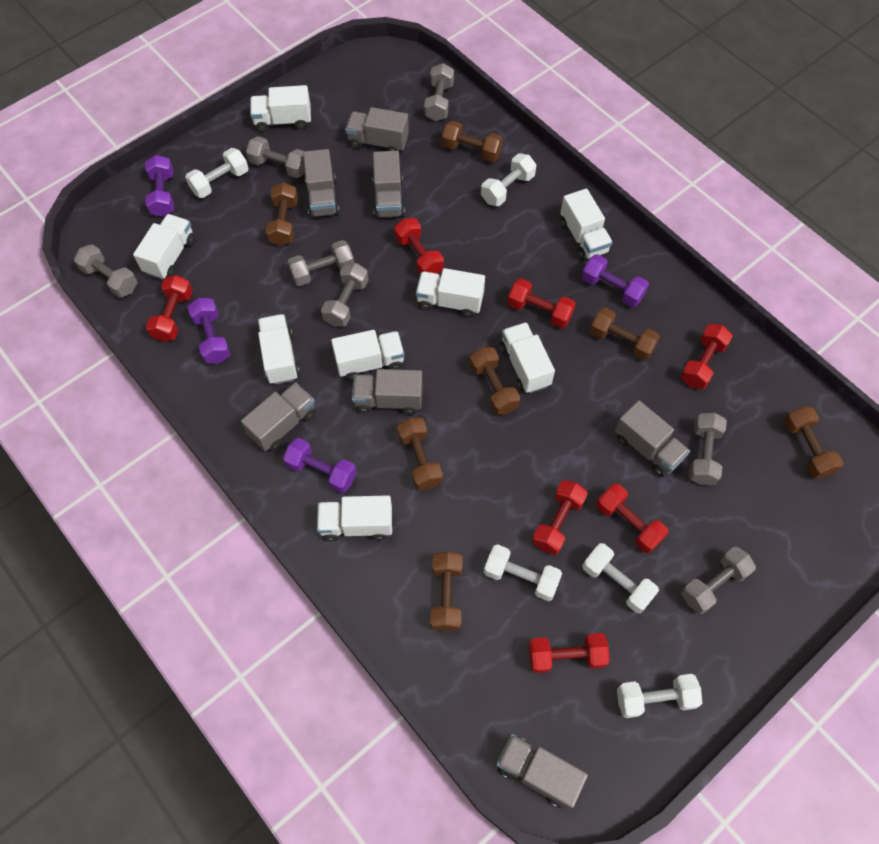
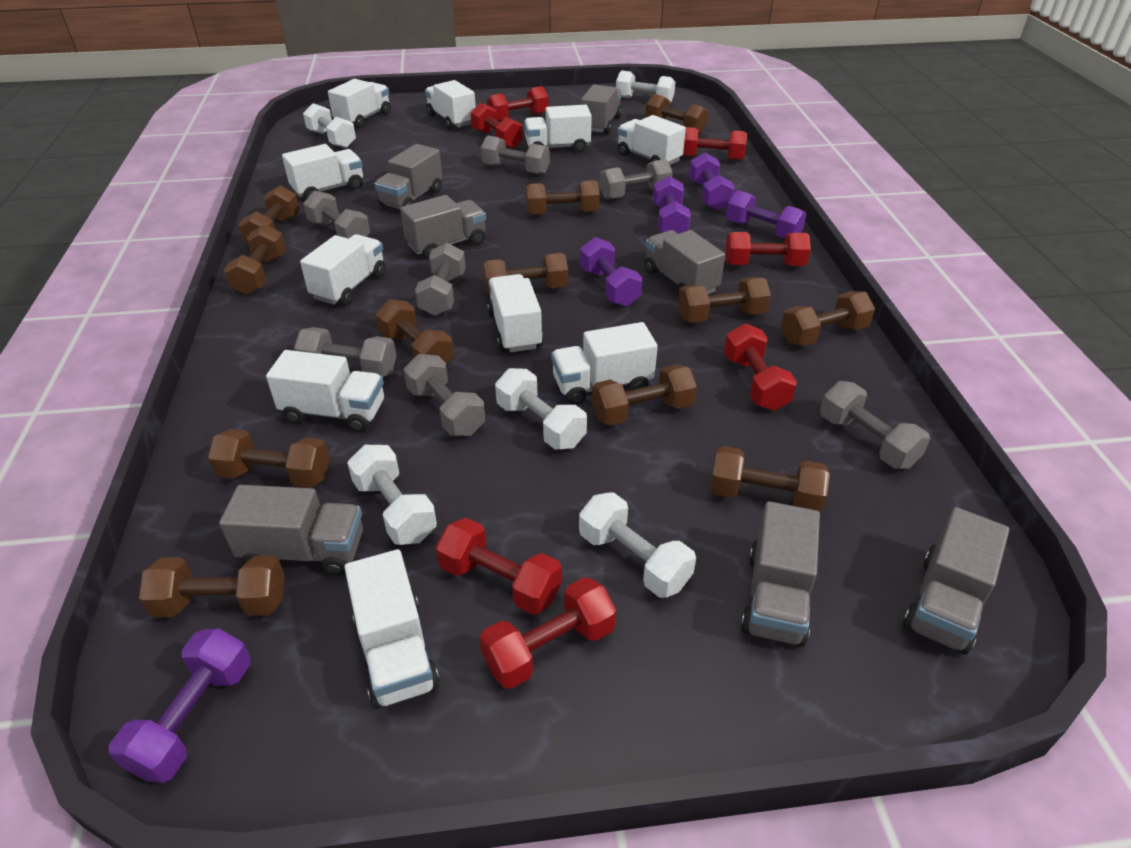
brown dumbbell: 7 -> 12
purple dumbbell: 4 -> 5
white truck: 8 -> 10

